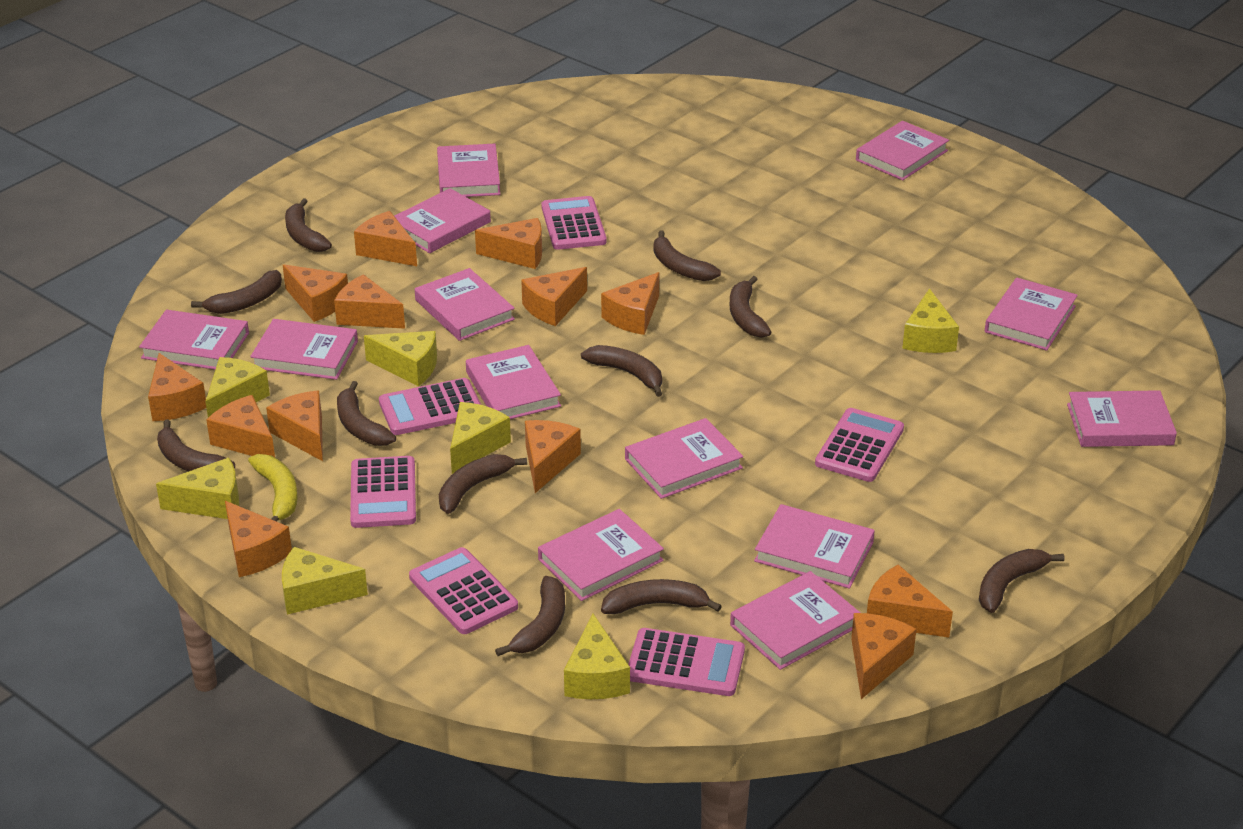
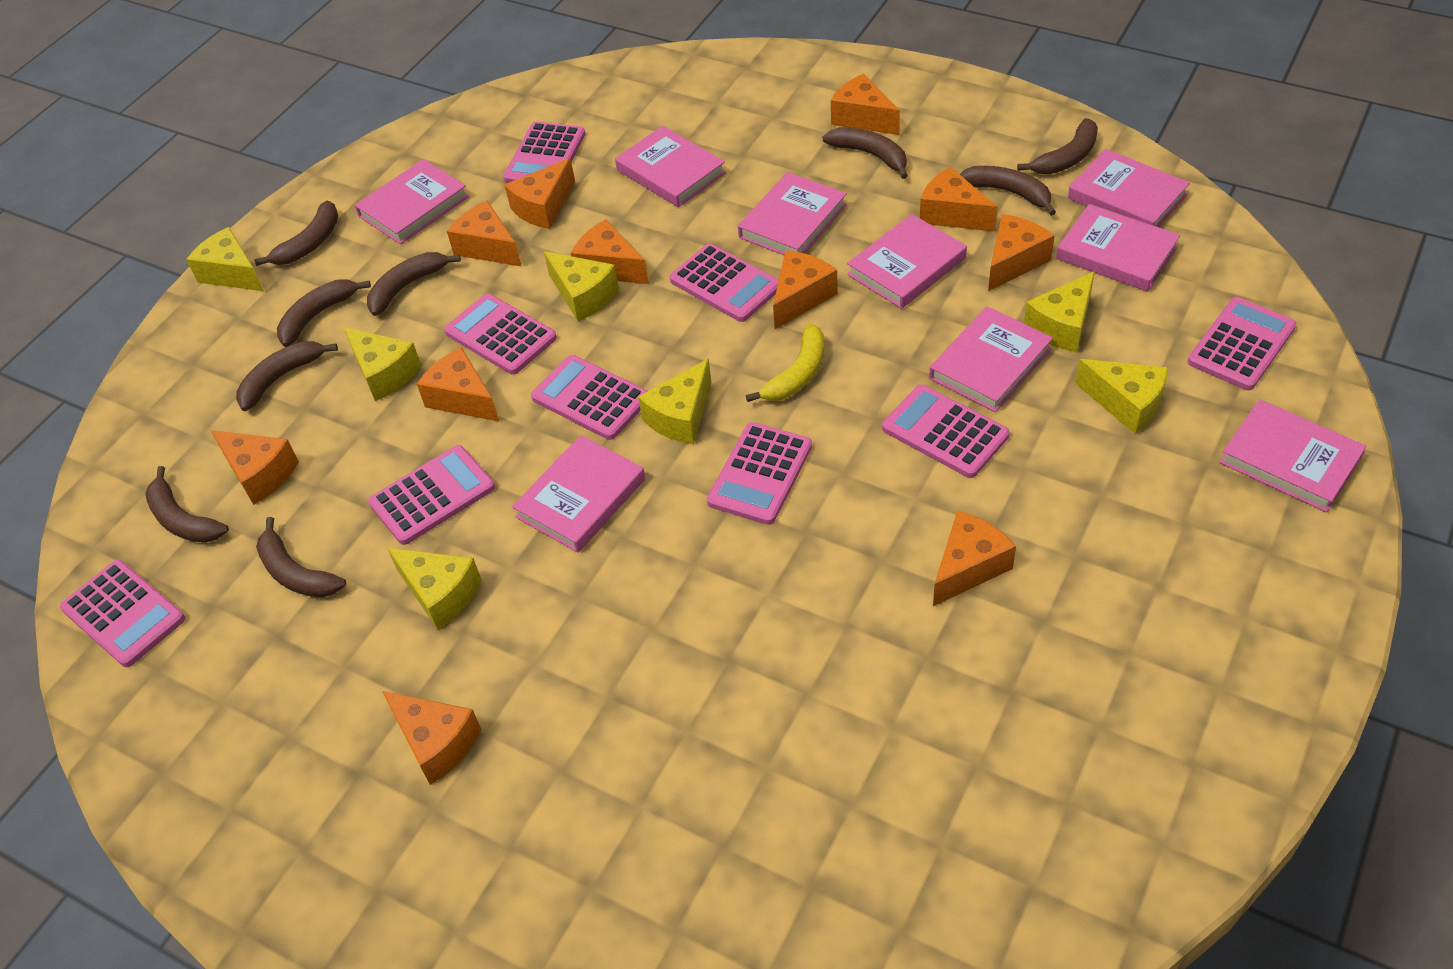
brown banana: 11 -> 9
orange cheese: 13 -> 11
pink book: 13 -> 9
pink calculator: 6 -> 9

